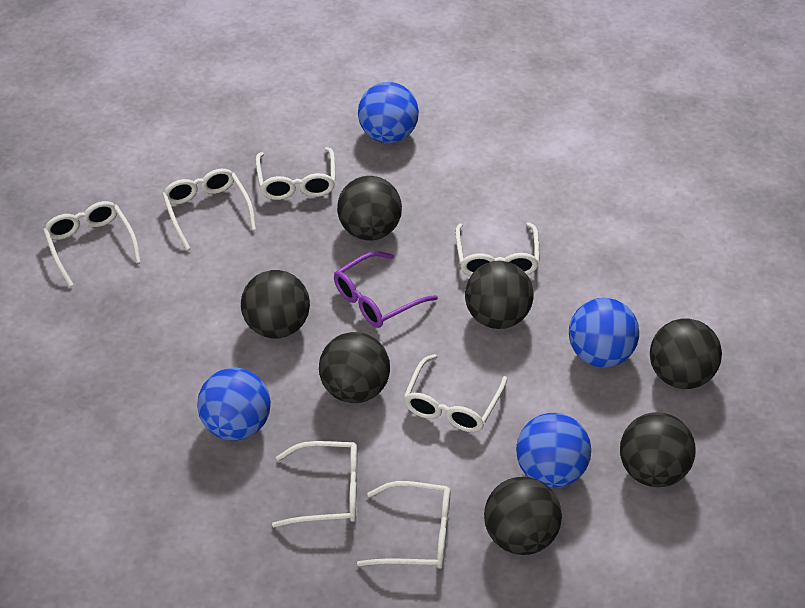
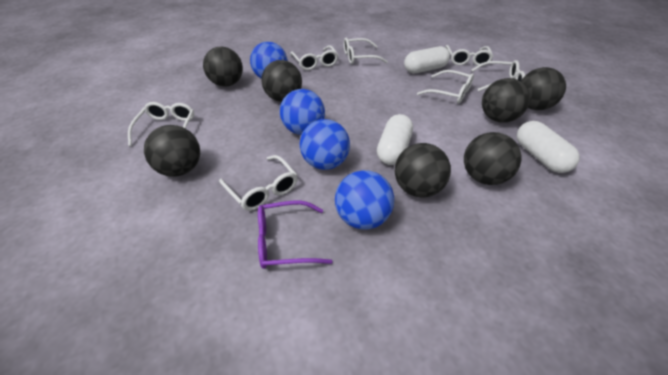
white capsule: 0 -> 3

